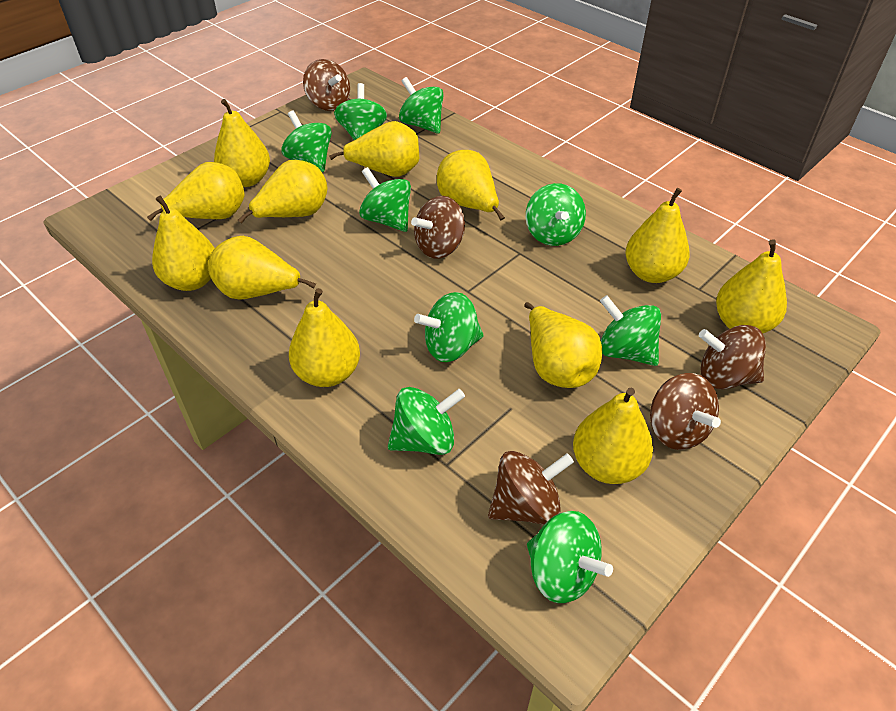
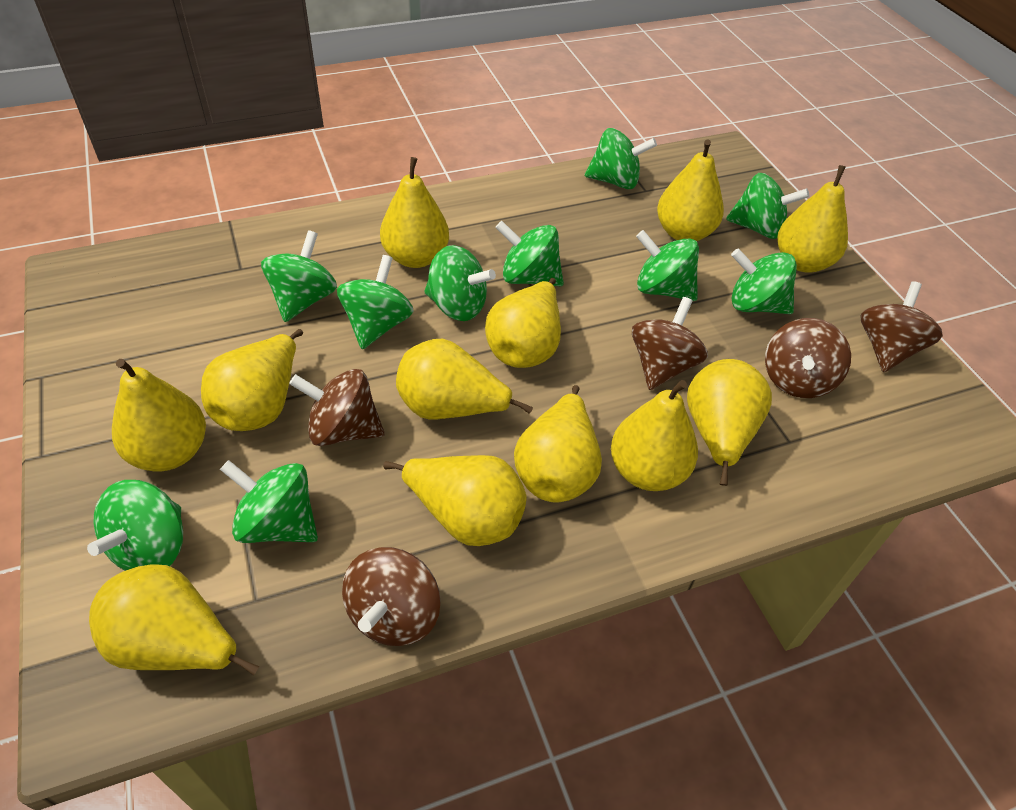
green spinning top: 9 -> 10

